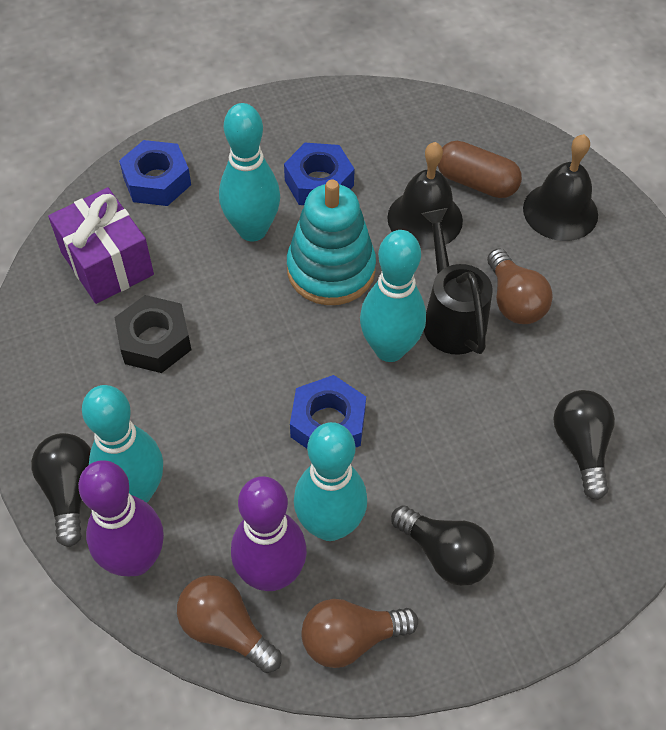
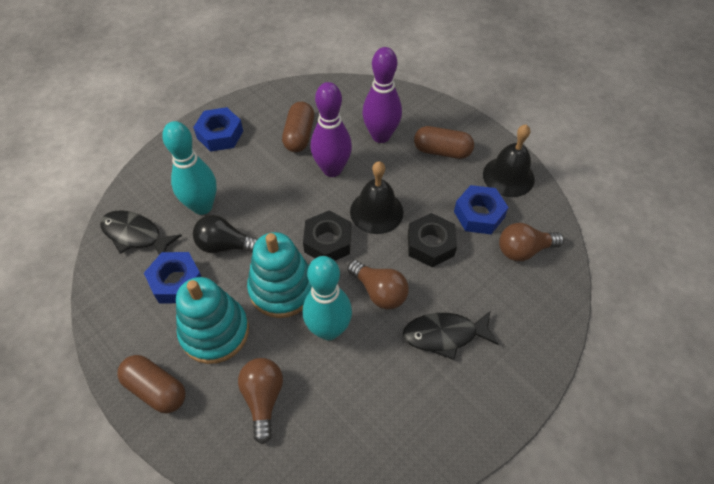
black fish: 0 -> 2
black light bulb: 3 -> 1
black nut: 1 -> 2
black watering can: 1 -> 0
brown capsule: 1 -> 3
purple gift: 1 -> 0
turquoise bowling pin: 4 -> 2
turquoise stacking toy: 1 -> 2

